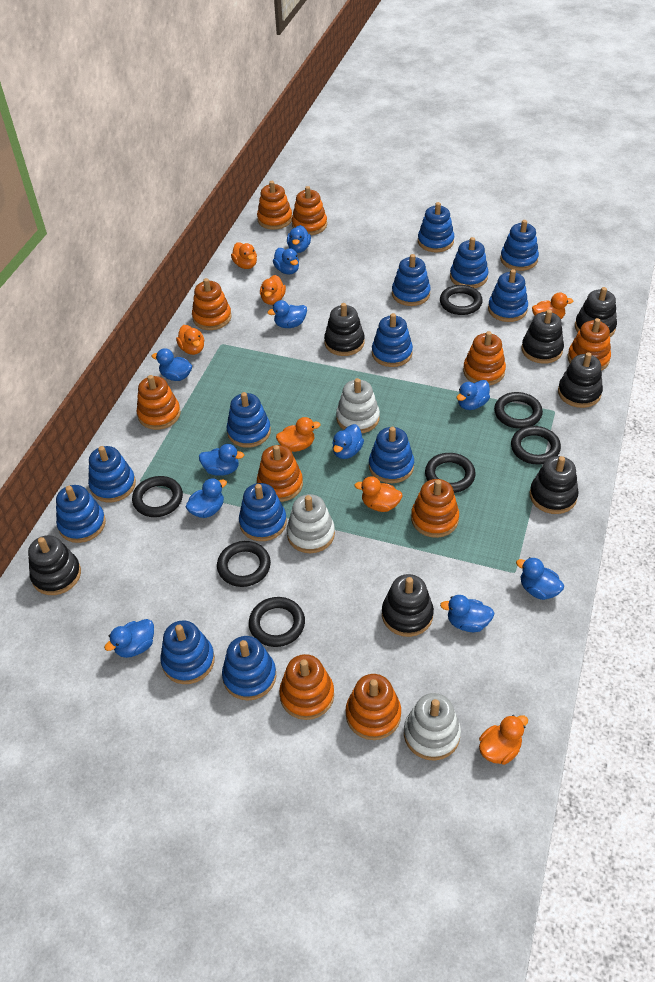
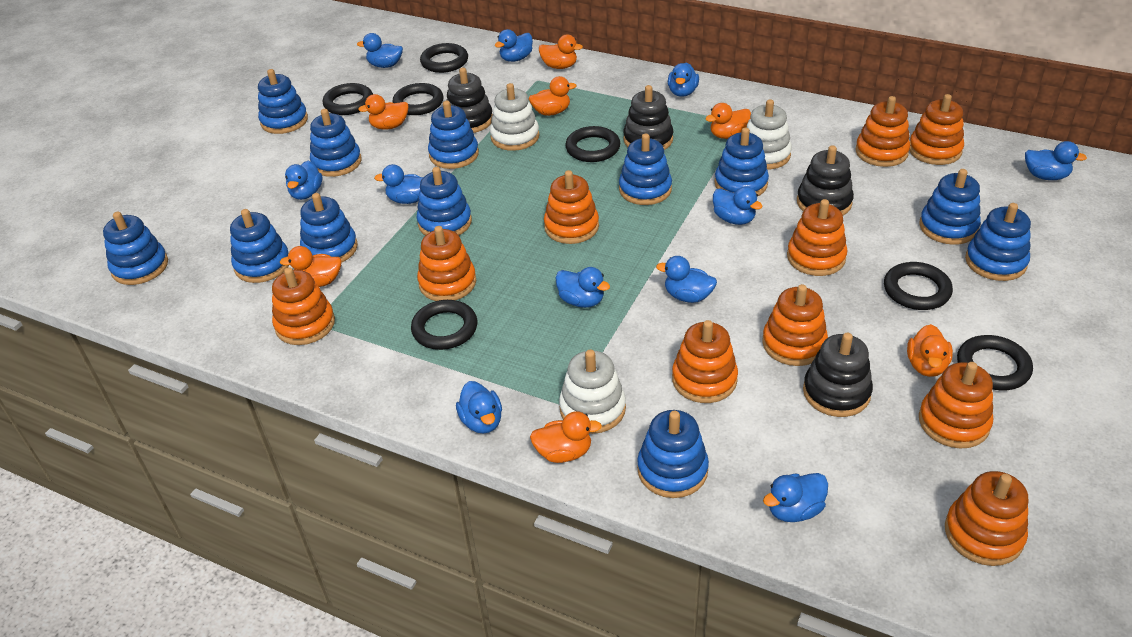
black stacking toy: 7 -> 4
blue stacking toy: 13 -> 12

